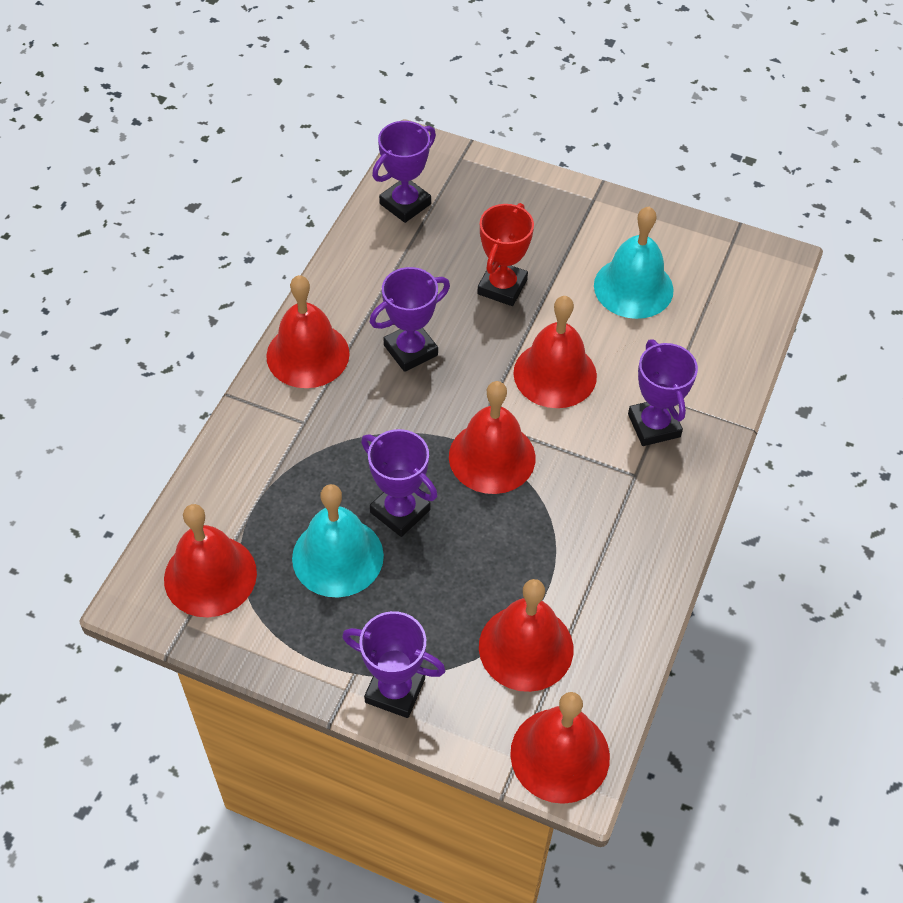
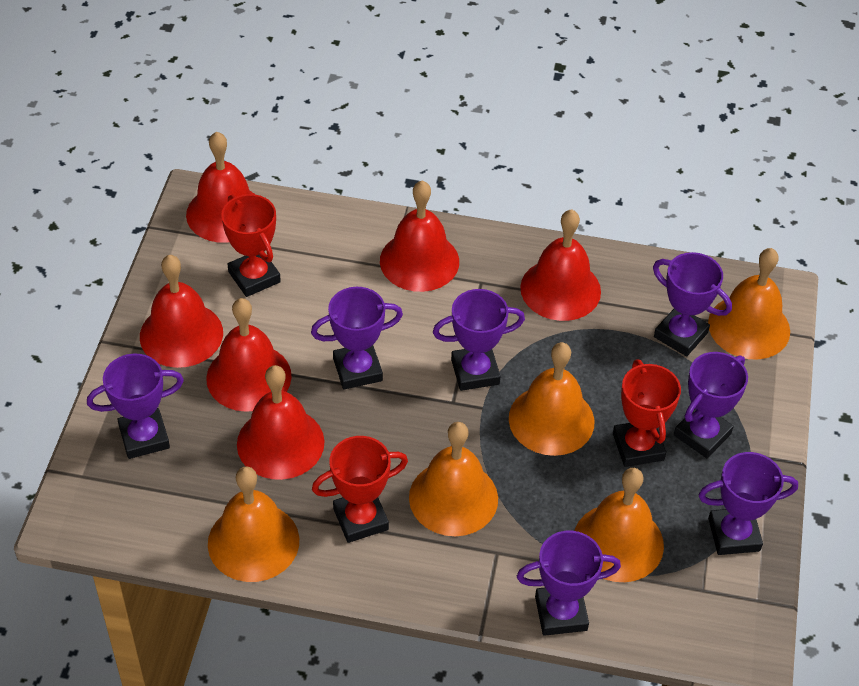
orange bell: 0 -> 5
purple trophy: 5 -> 7
red trophy: 1 -> 3
turquoise bell: 2 -> 0

